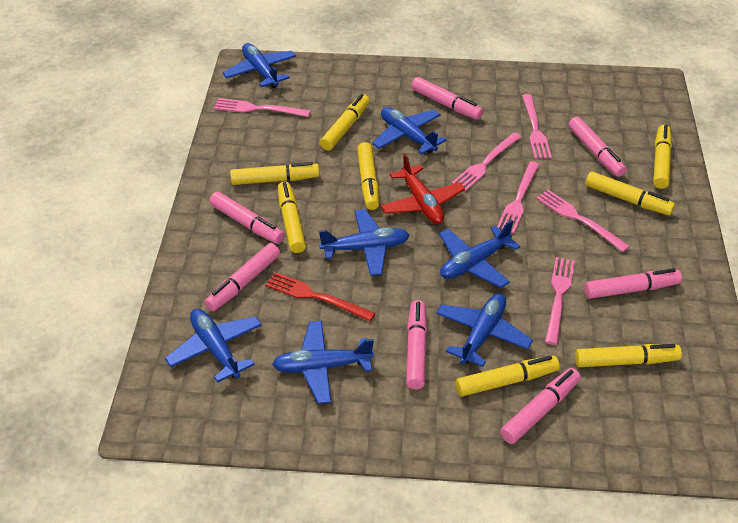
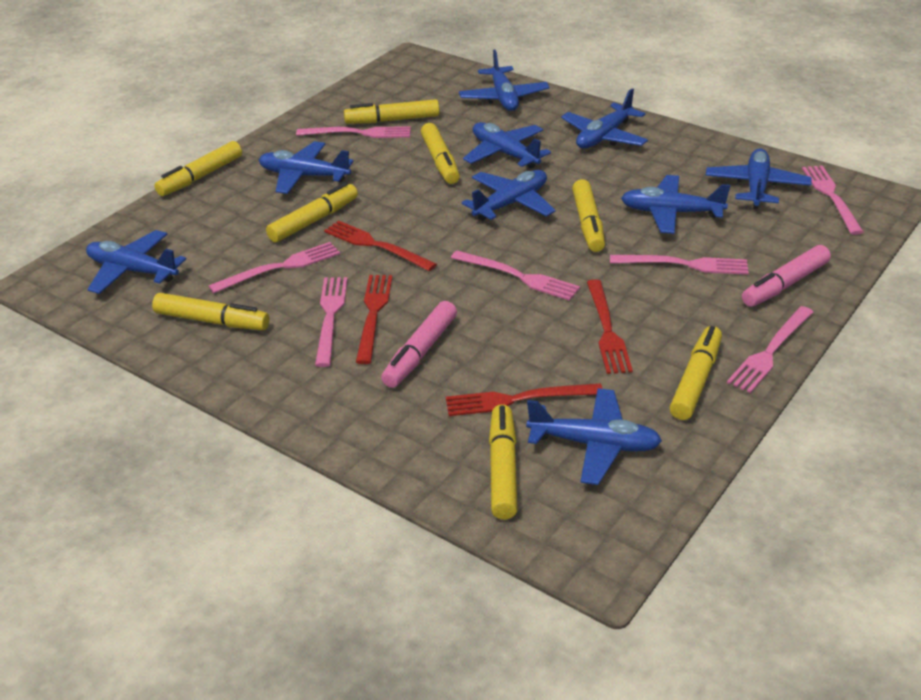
blue plane: 7 -> 9
pink fork: 6 -> 7
pink marker: 7 -> 2
red fork: 1 -> 4
red plane: 1 -> 0

